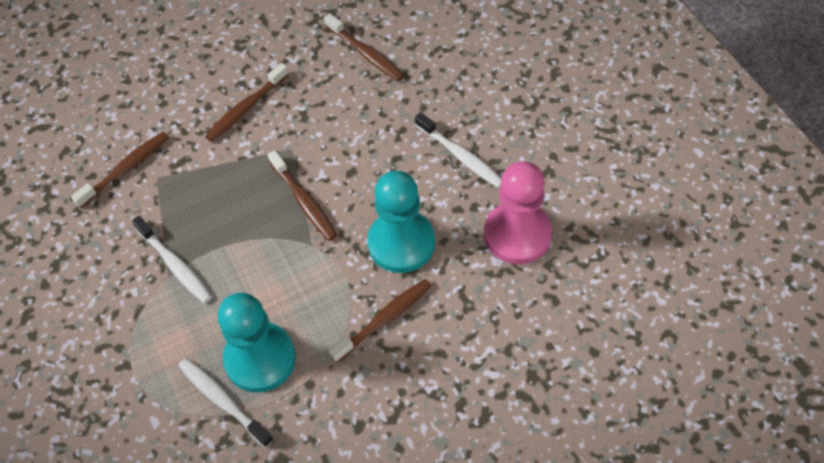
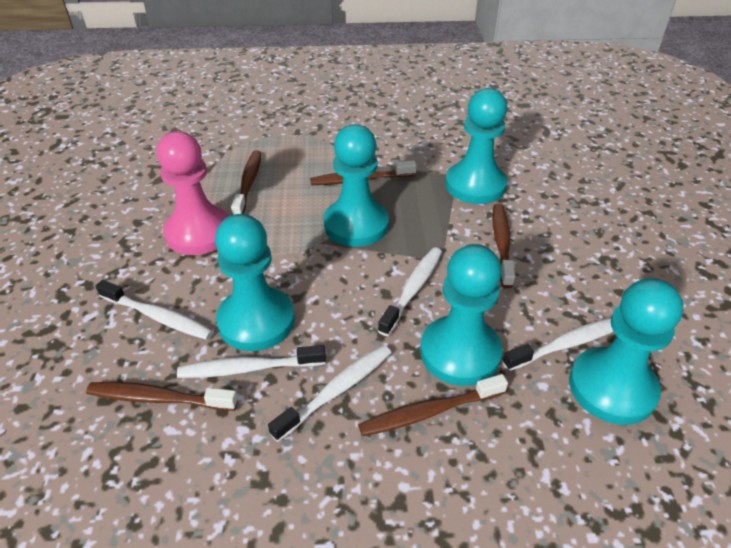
turquoise pawn: 2 -> 5
white toothbrush: 3 -> 5

